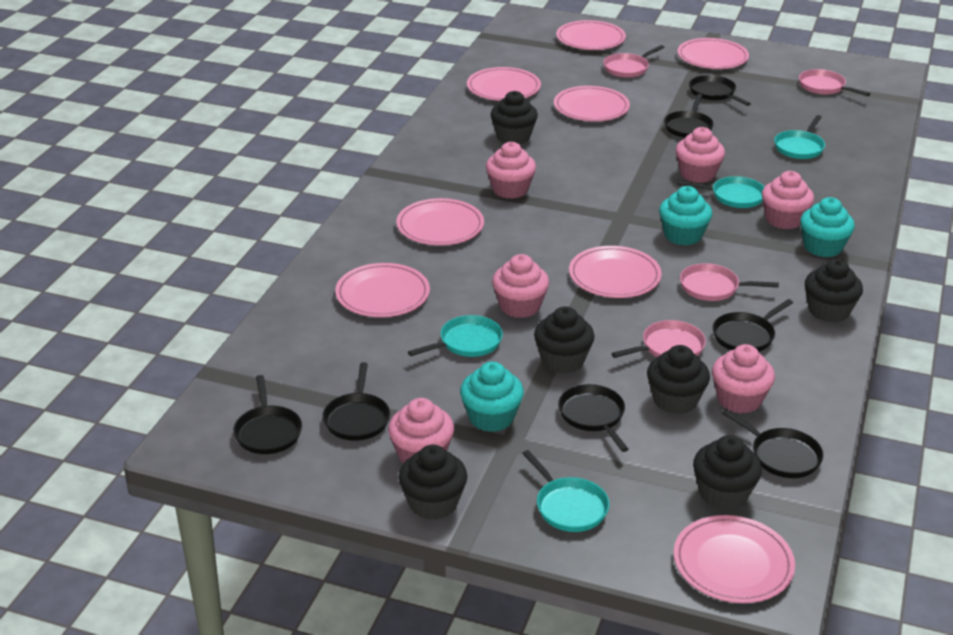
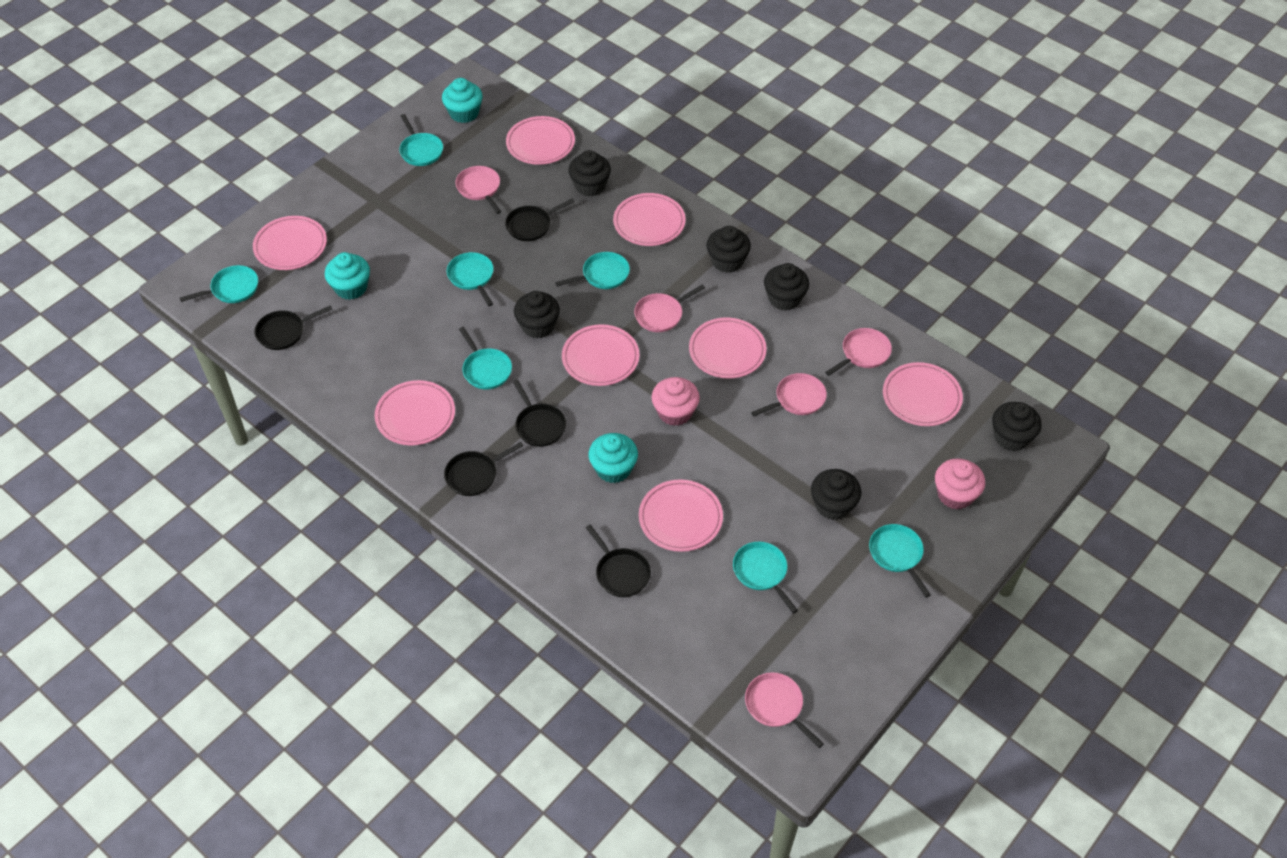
black pan: 7 -> 5
pink cupcake: 6 -> 2
pink pan: 4 -> 5
turquoise pan: 4 -> 7

